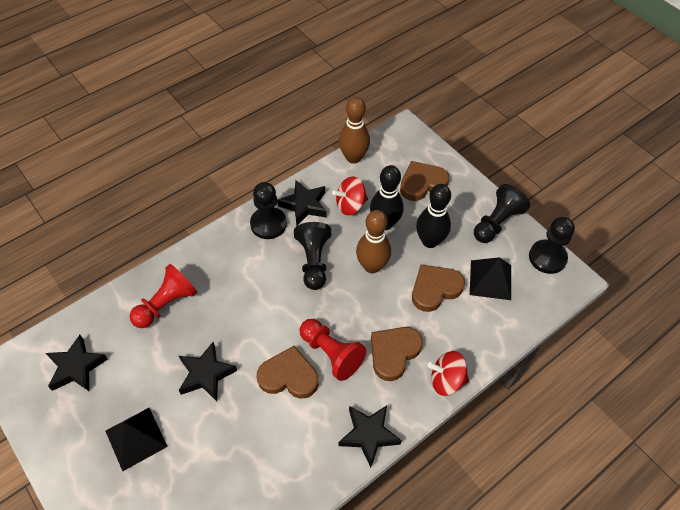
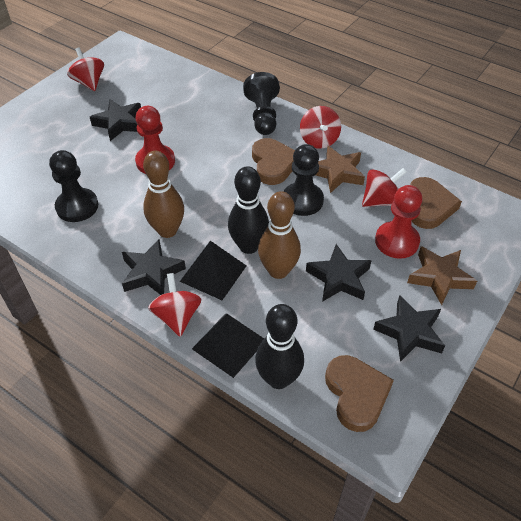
black pawn: 4 -> 3
brown heart: 4 -> 3
brown star: 0 -> 2
red spinning top: 2 -> 4

